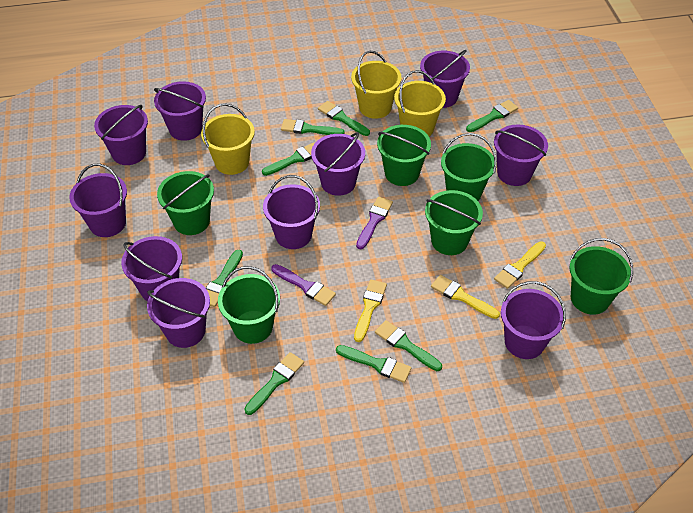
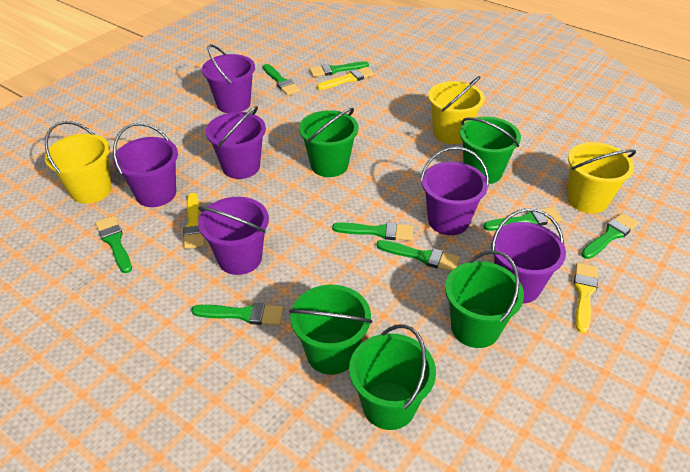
green bucket: 6 -> 5
purple brush: 2 -> 0
purple bucket: 10 -> 6

